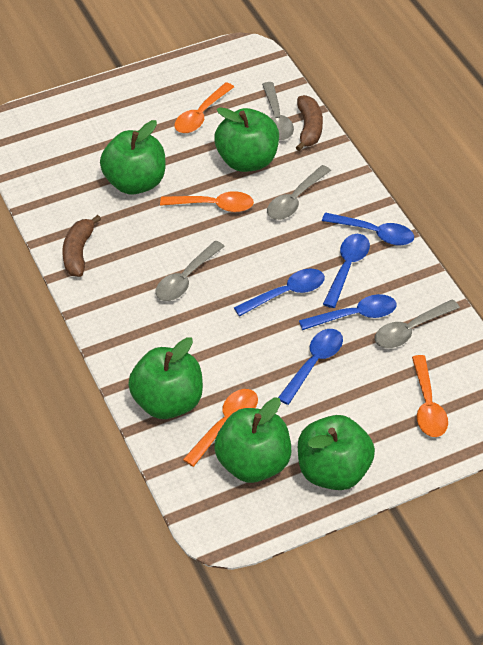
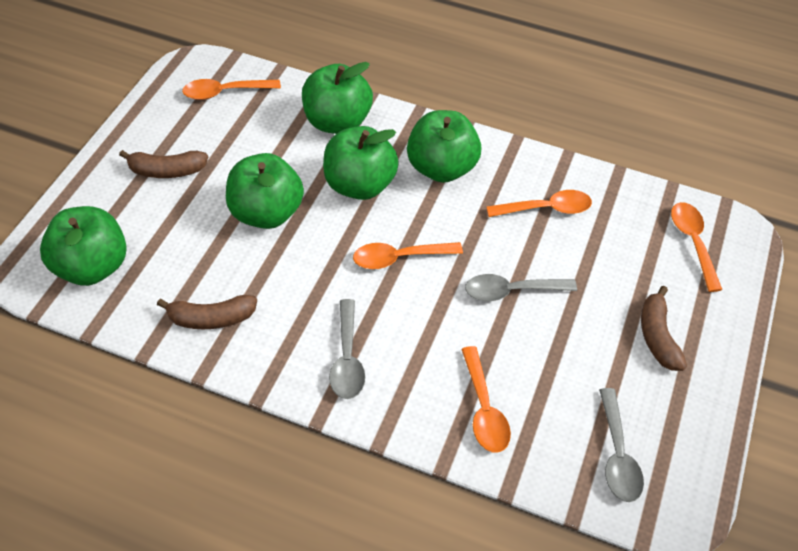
blue spoon: 5 -> 0
brown banana: 2 -> 3
grey spoon: 4 -> 3
orange spoon: 4 -> 5

